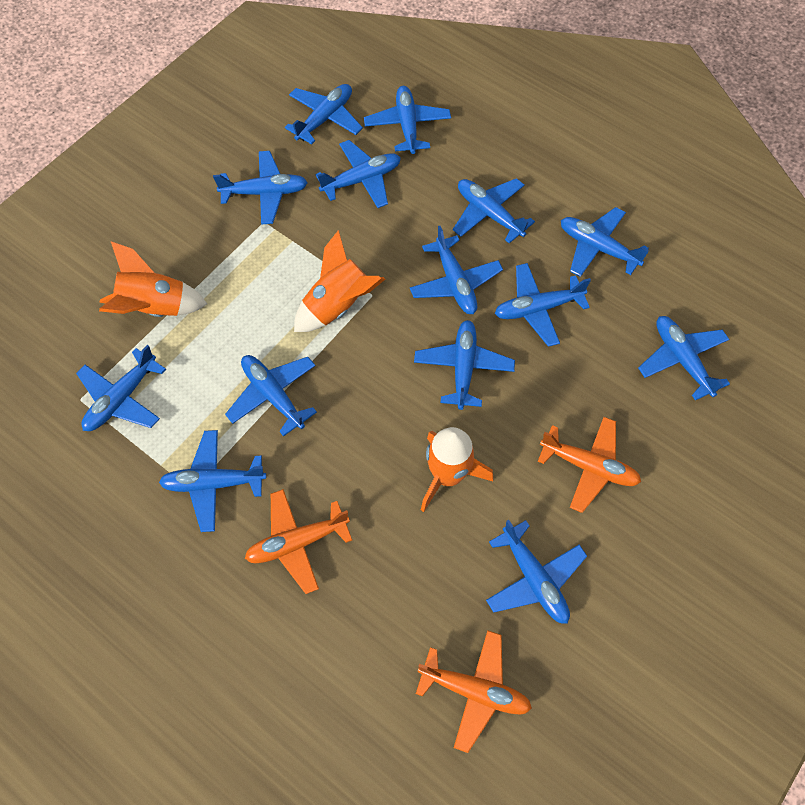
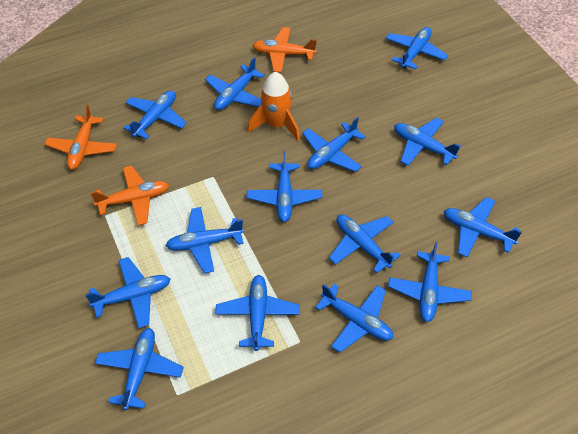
orange rocket: 3 -> 1

